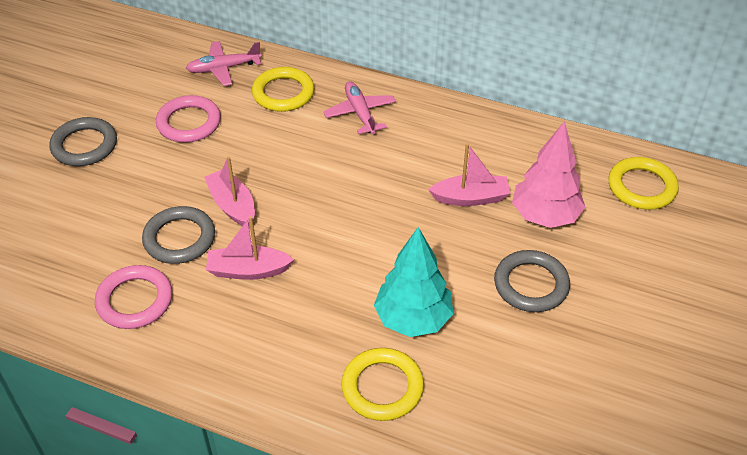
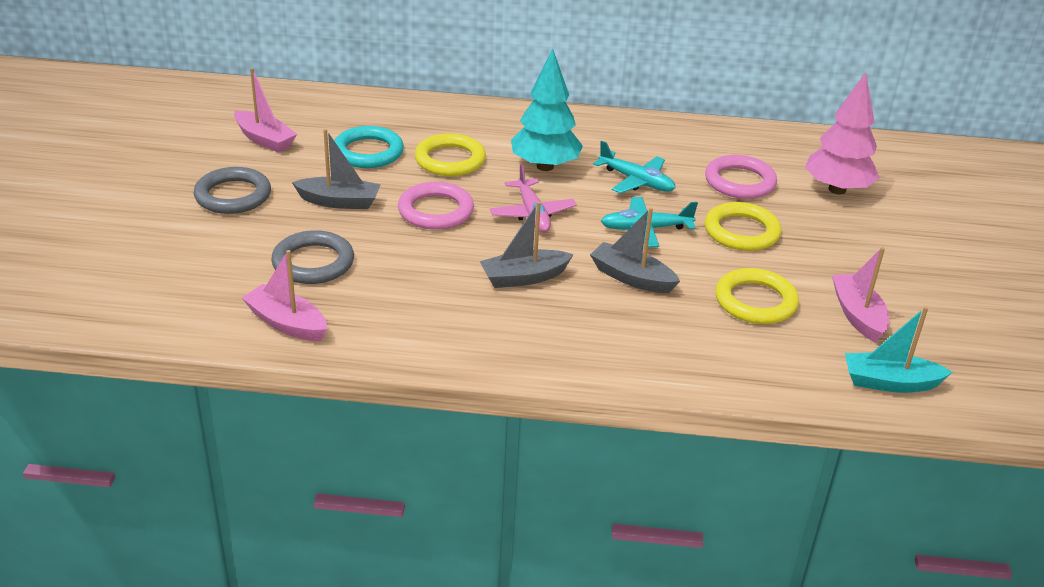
grey boat: 0 -> 3
grey ring: 3 -> 2
pink plane: 2 -> 1
turquoise boat: 0 -> 1
turquoise plane: 0 -> 2
turquoise ring: 0 -> 1

